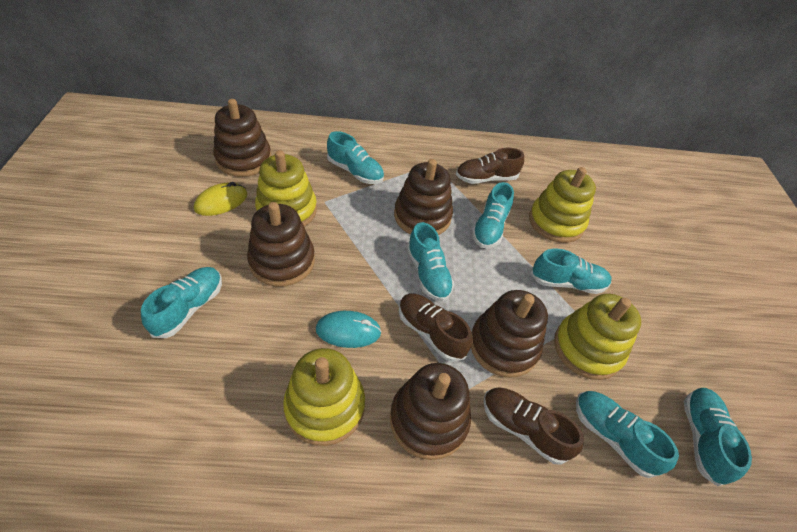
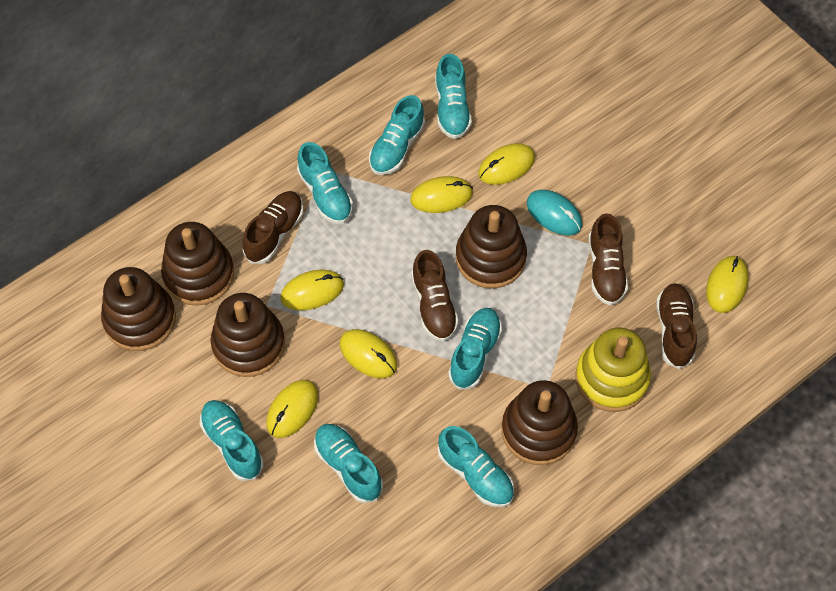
brown shoe: 3 -> 4
yellow mouse: 1 -> 6
yellow stacking toy: 4 -> 1

